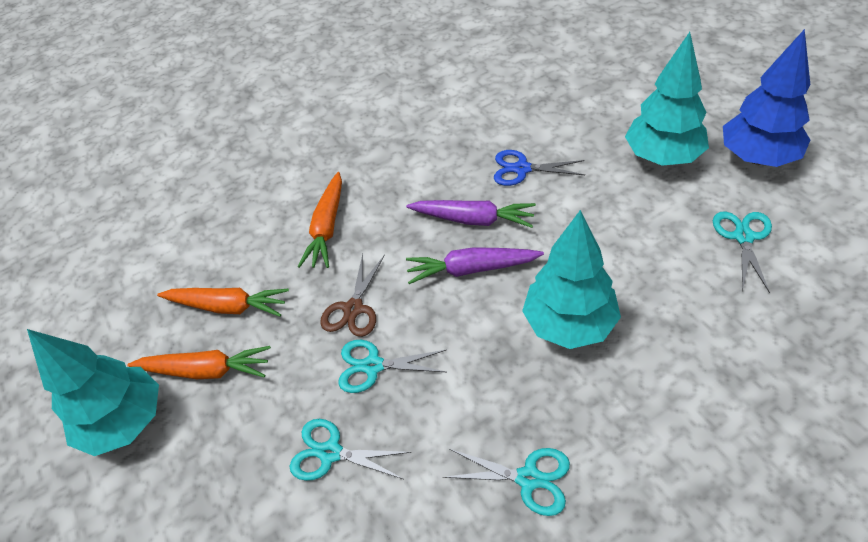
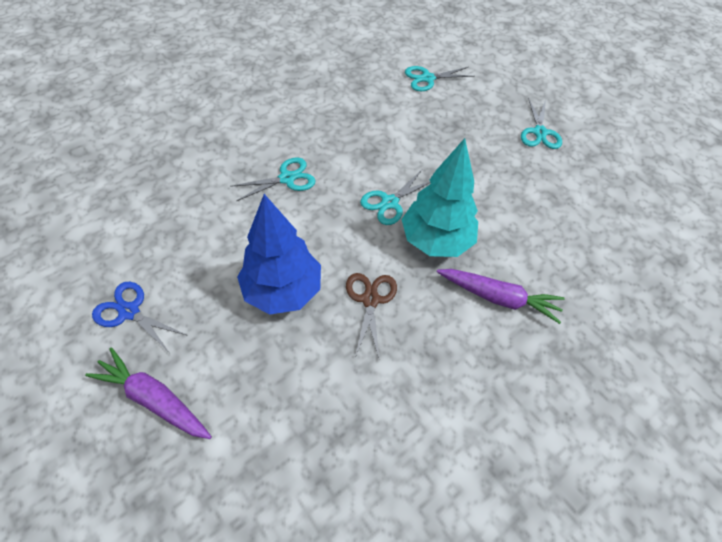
orange carrot: 3 -> 0
turquoise tree: 3 -> 1

